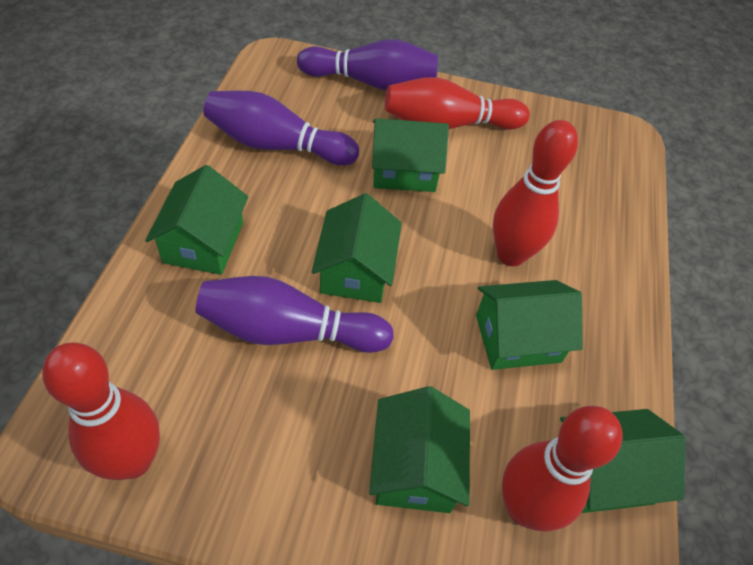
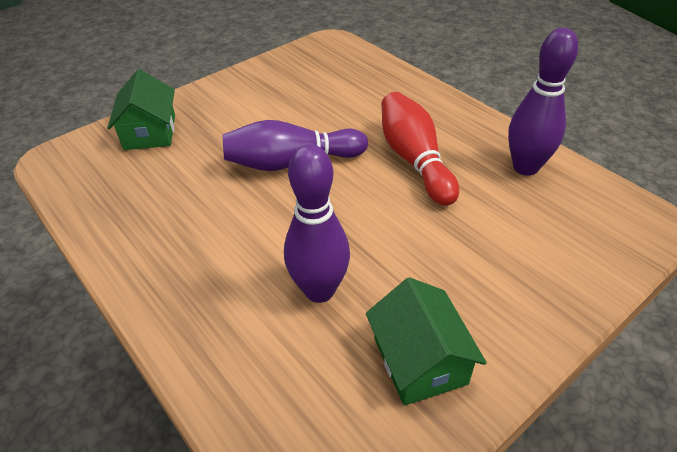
green house: 6 -> 2
red bowling pin: 4 -> 1

